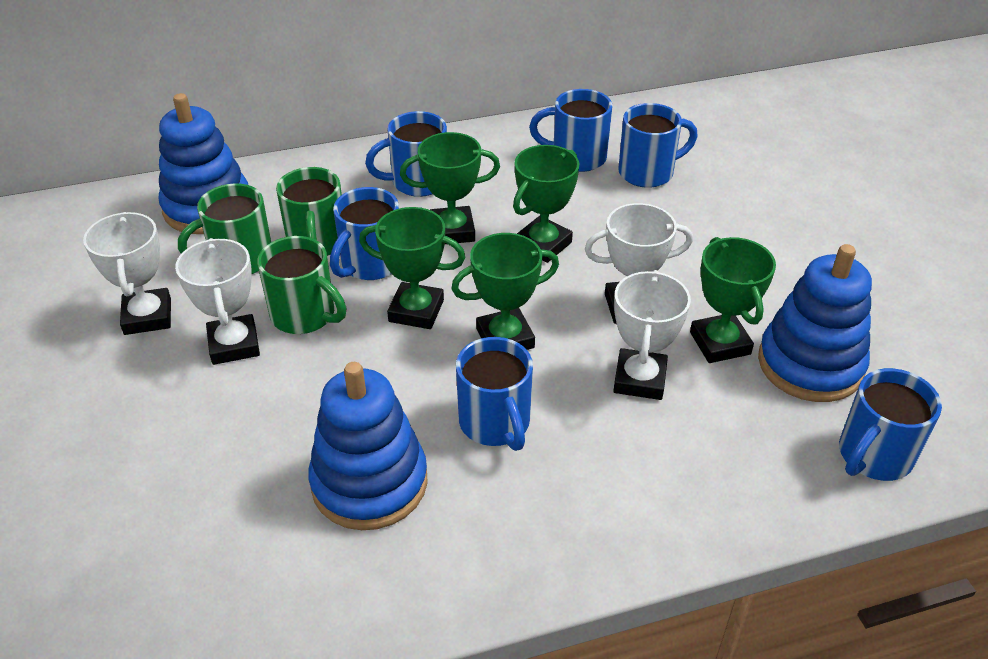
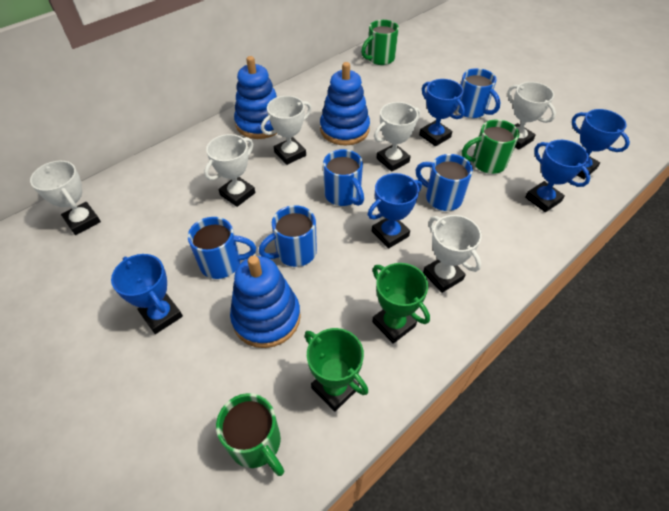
blue mug: 6 -> 5
blue trophy: 0 -> 5
green trophy: 5 -> 2
white trophy: 4 -> 6

